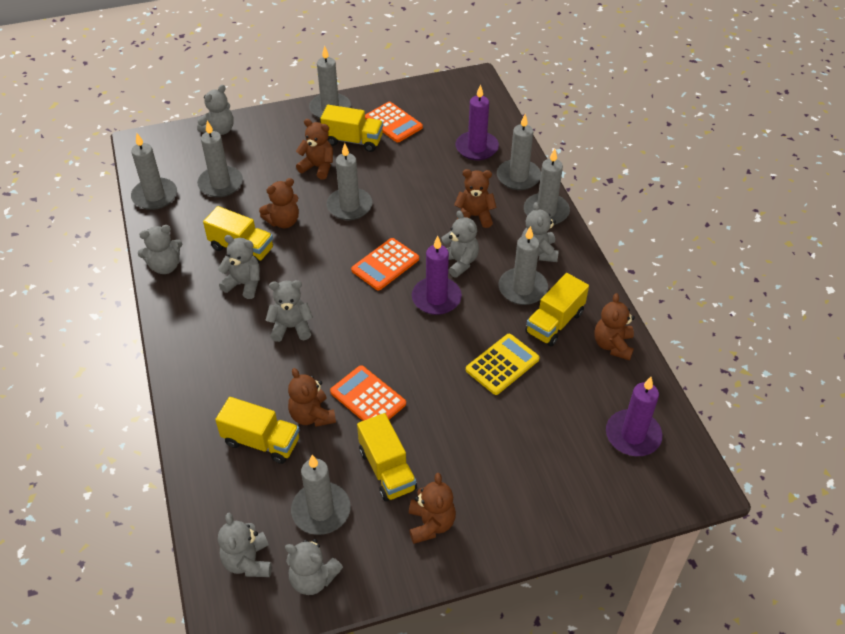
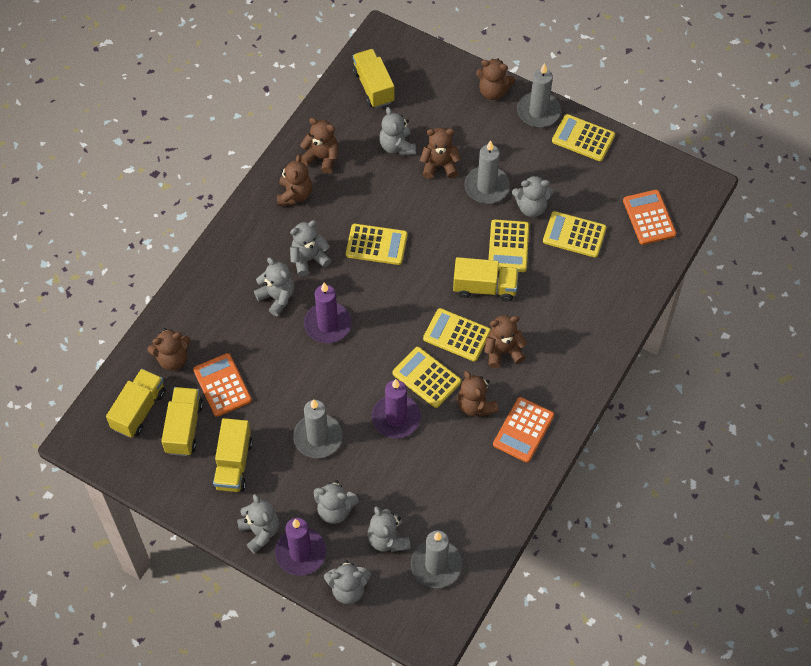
brown teddy bear: 6 -> 7
grey candle: 8 -> 4
yellow calculator: 1 -> 6

